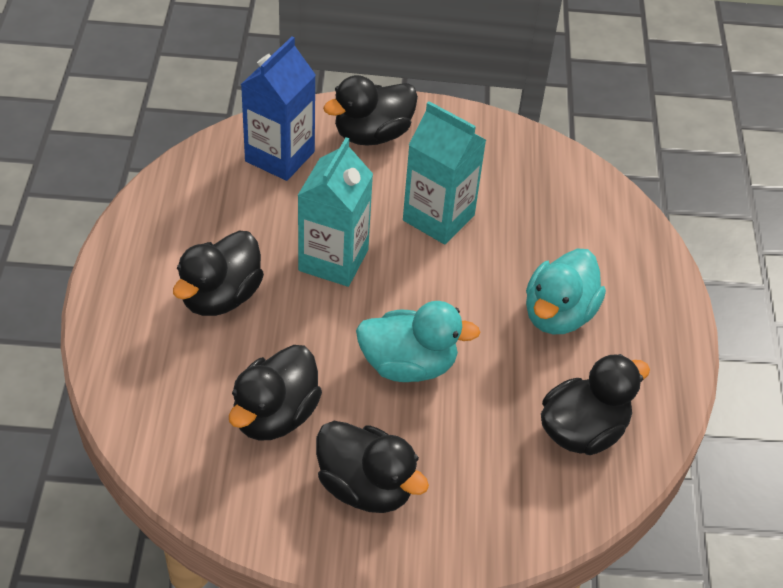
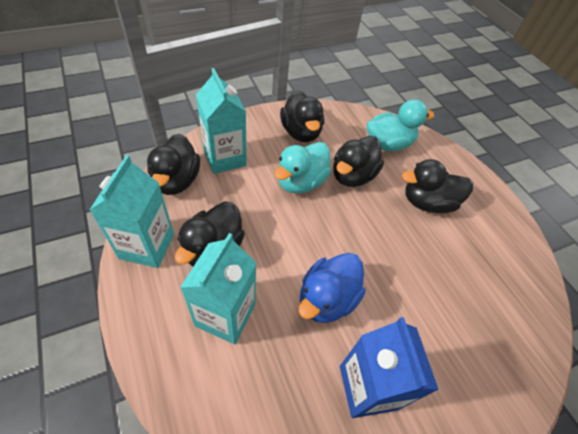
blue duck: 0 -> 1
turquoise carton: 2 -> 3

